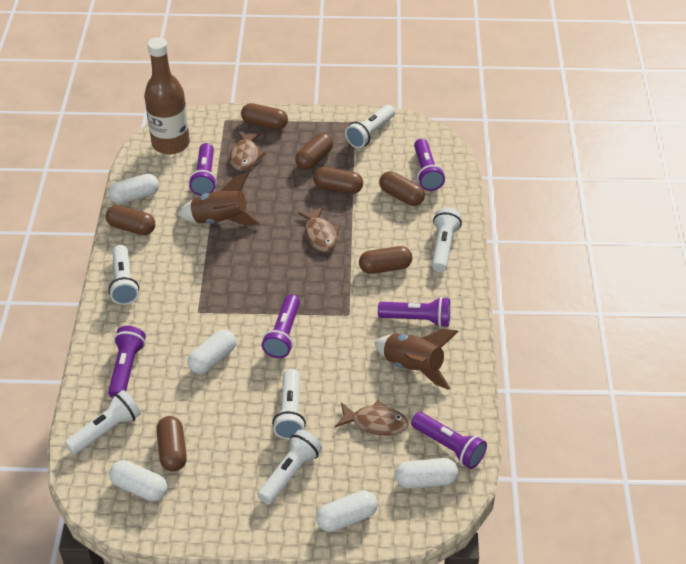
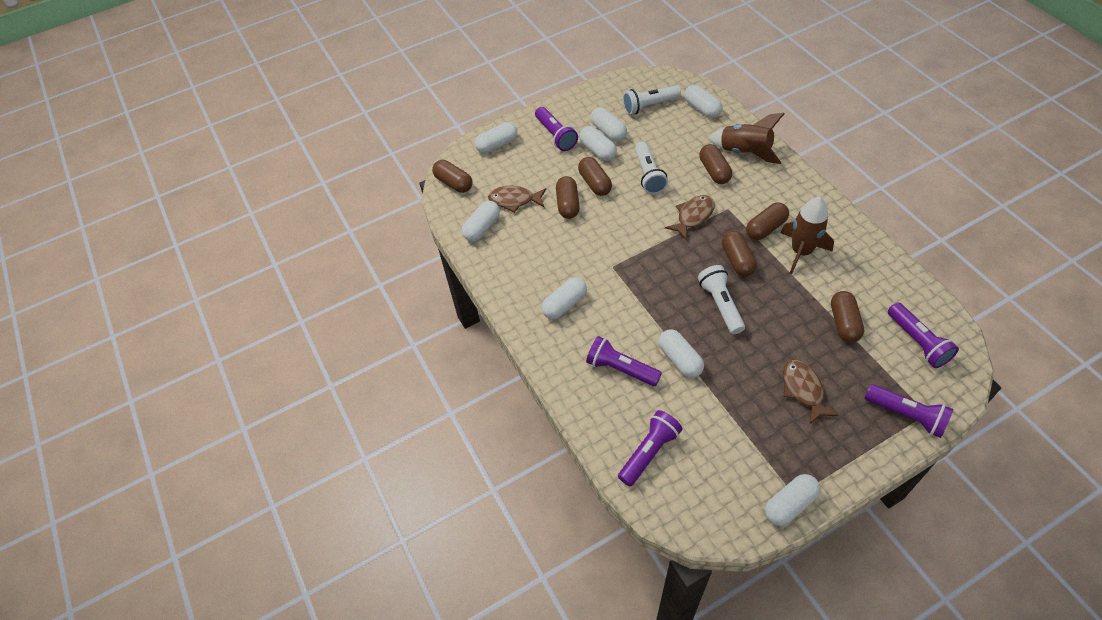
brown bottle: 1 -> 0
purple flashlight: 6 -> 5
white capsule: 5 -> 8
white flashlight: 6 -> 3

